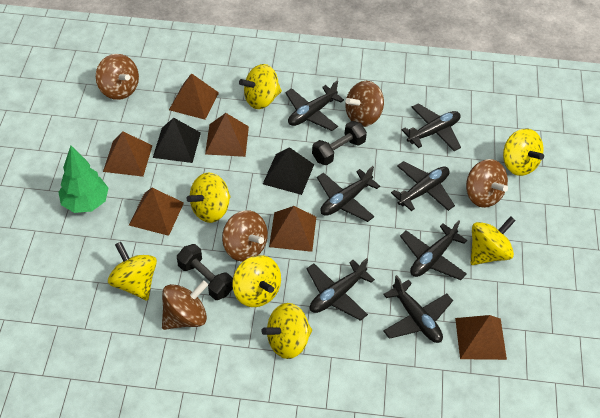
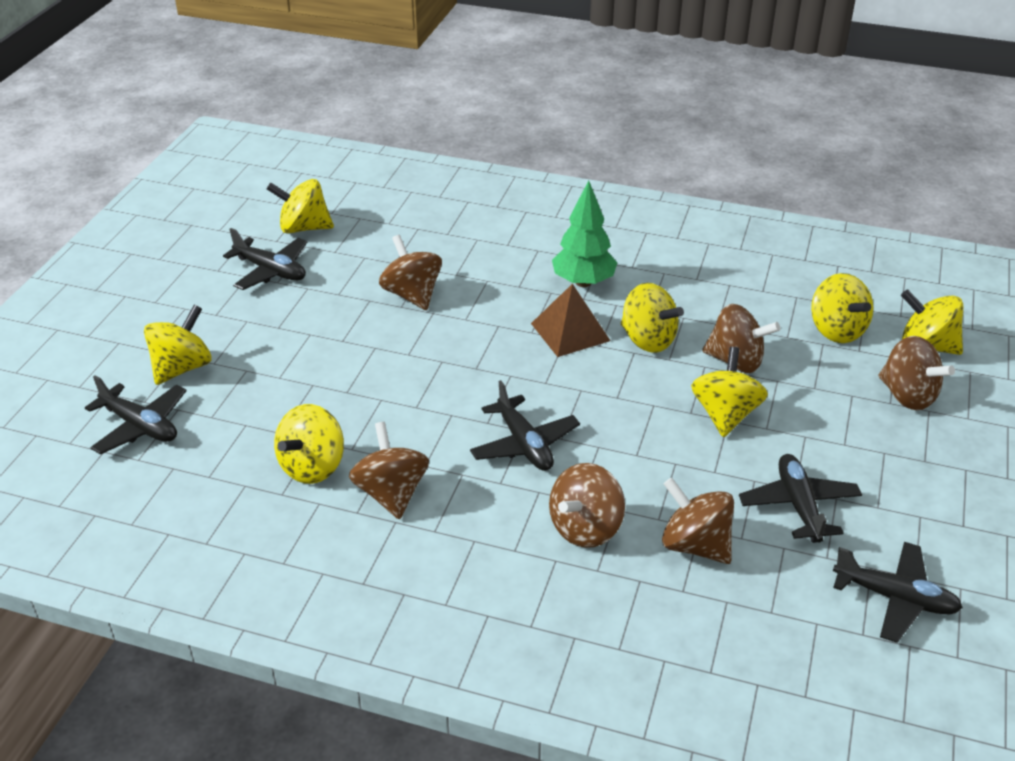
black dumbbell: 2 -> 0
black plane: 7 -> 5
black pyramid: 2 -> 0
brown pyramid: 6 -> 1
brown spinning top: 5 -> 6

